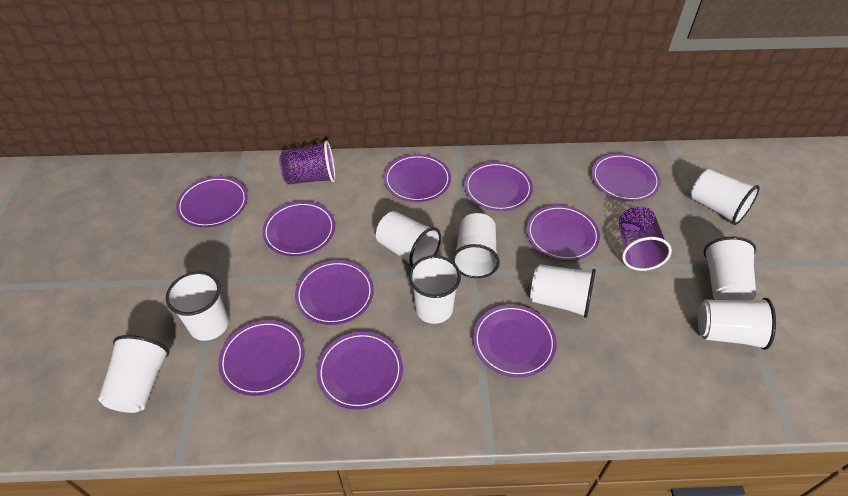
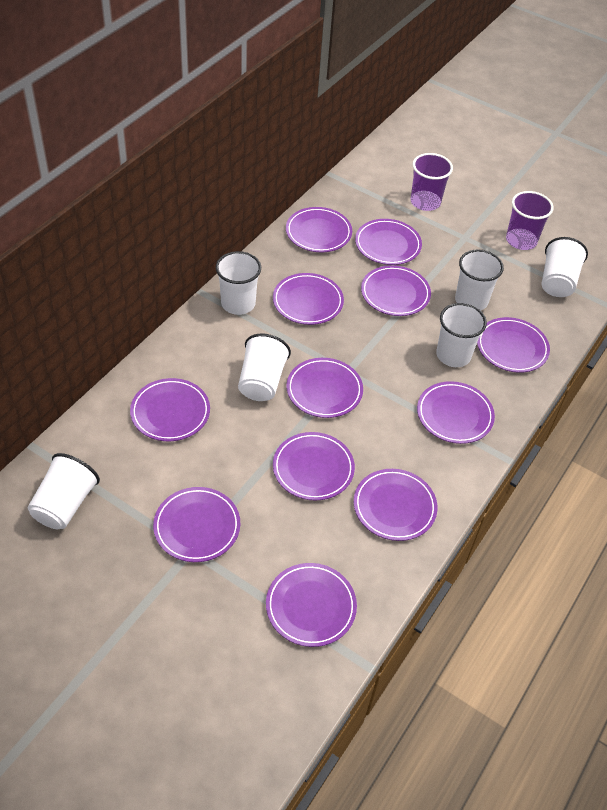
purple plate: 10 -> 12
white cup: 9 -> 6

